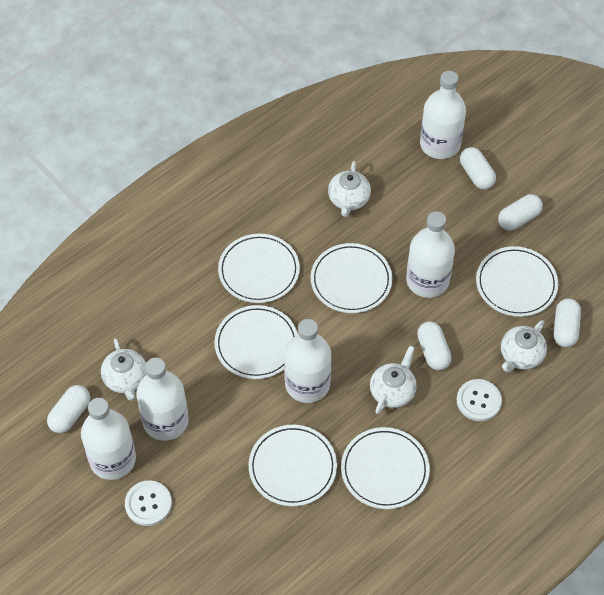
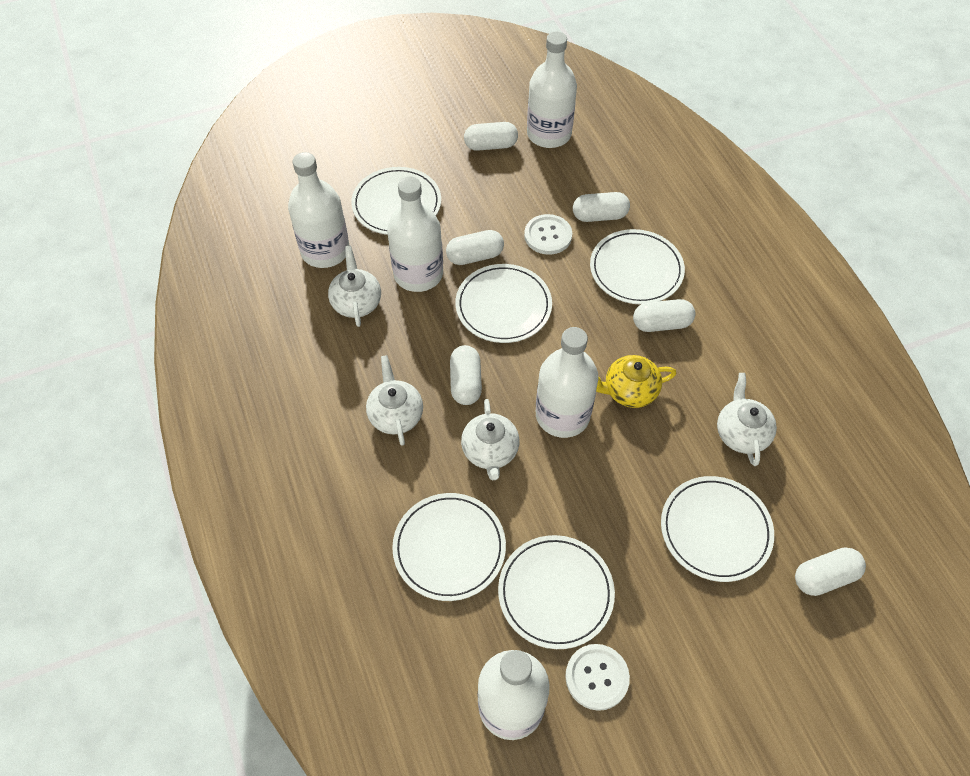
white capsule: 5 -> 6
yellow teapot: 0 -> 1

